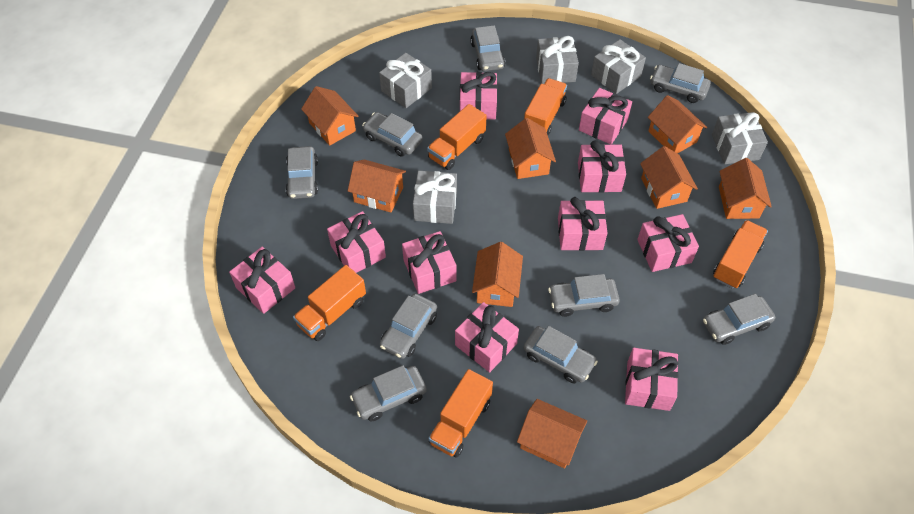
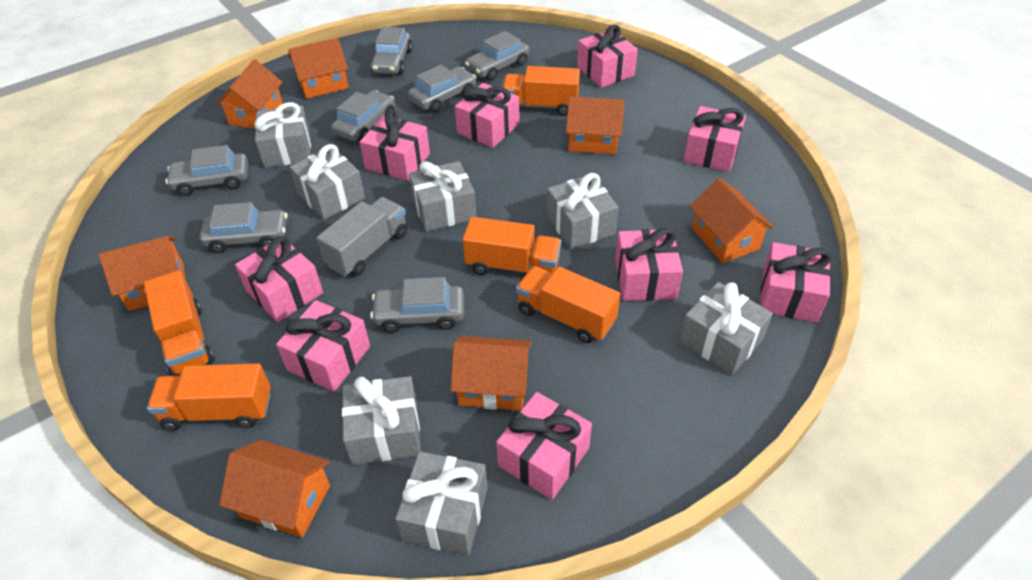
grey car: 9 -> 7
grey gift: 5 -> 7
grey truck: 0 -> 1
orange house: 8 -> 7
pink gift: 10 -> 9

